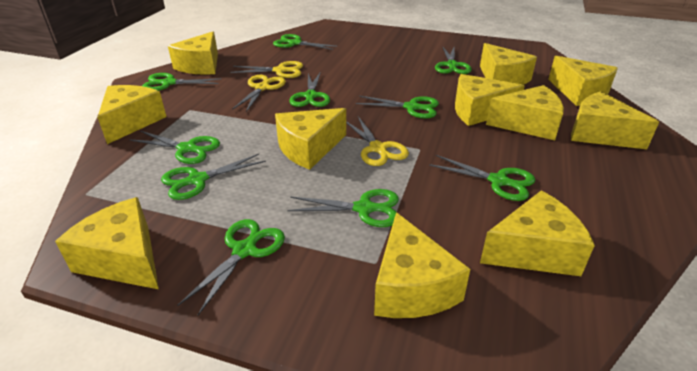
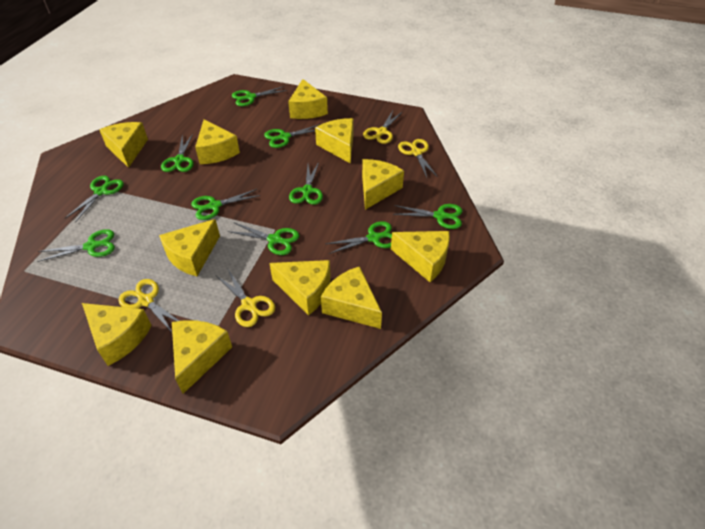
yellow scissors: 3 -> 4

